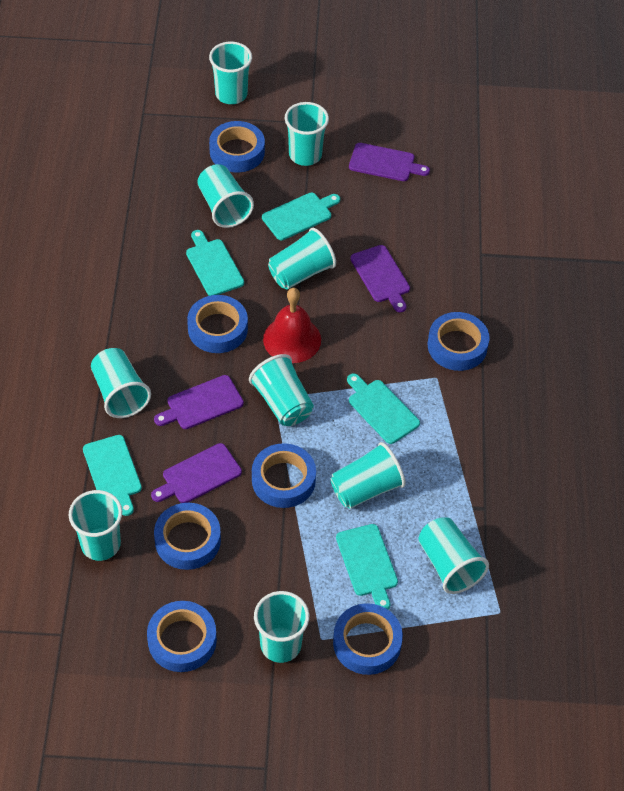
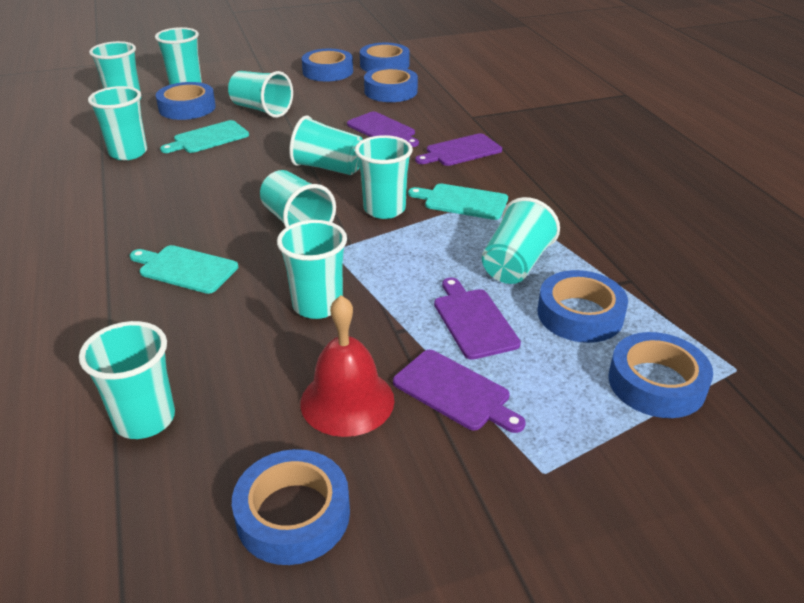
turquoise cutting board: 5 -> 3

